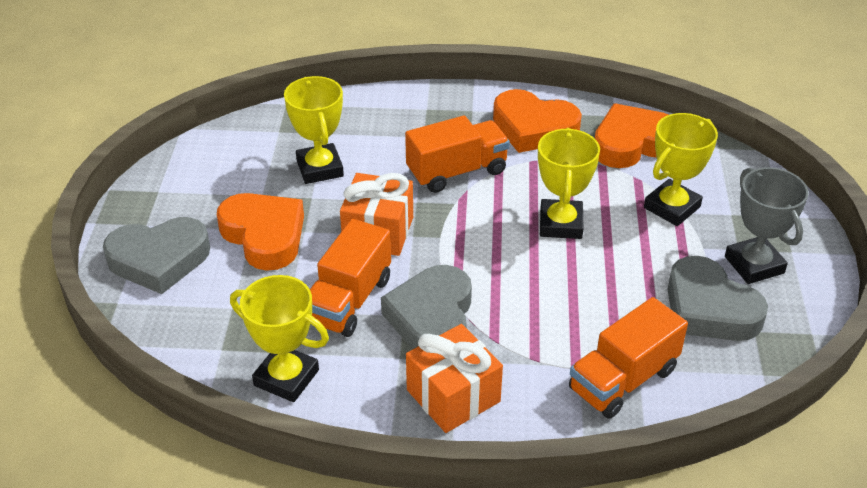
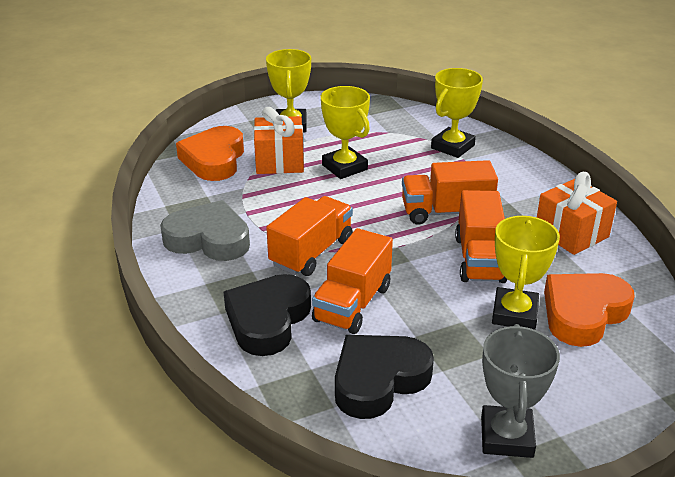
black heart: 0 -> 2
grey heart: 3 -> 1
orange heart: 3 -> 2
orange truck: 3 -> 4

